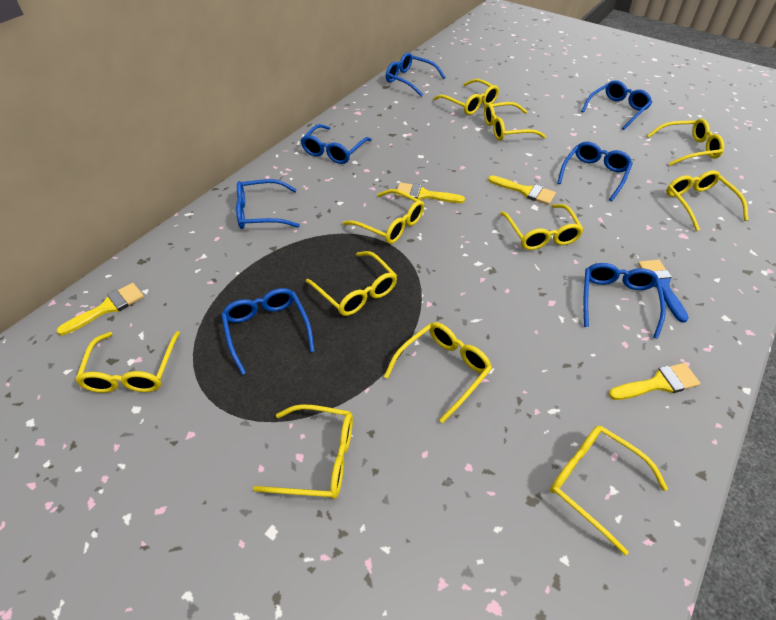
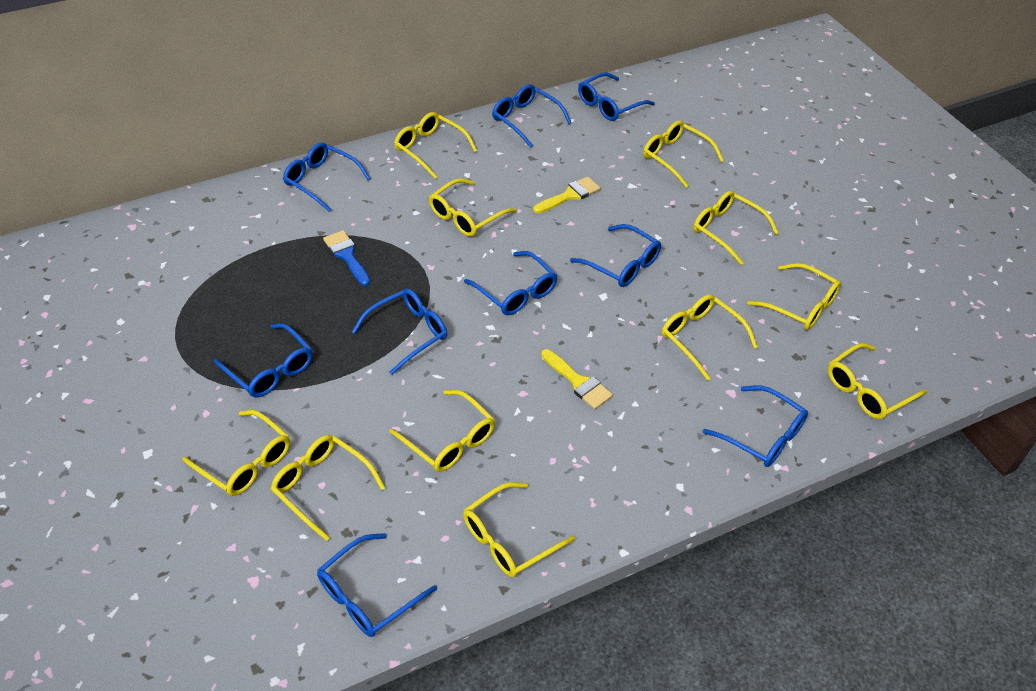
blue glasses: 7 -> 9
yellow brush: 4 -> 2

